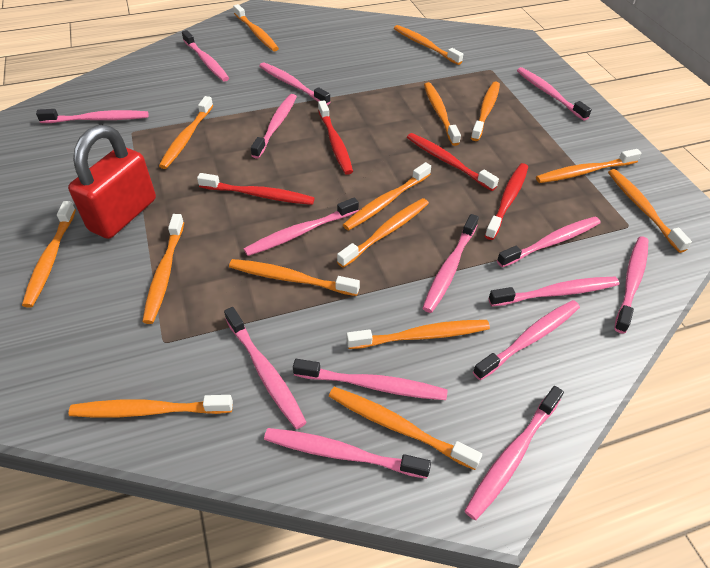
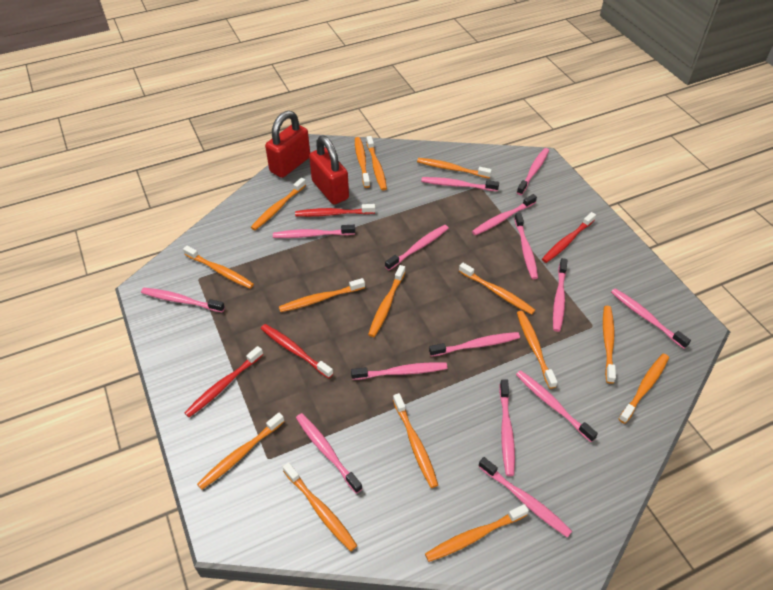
red padlock: 1 -> 2

